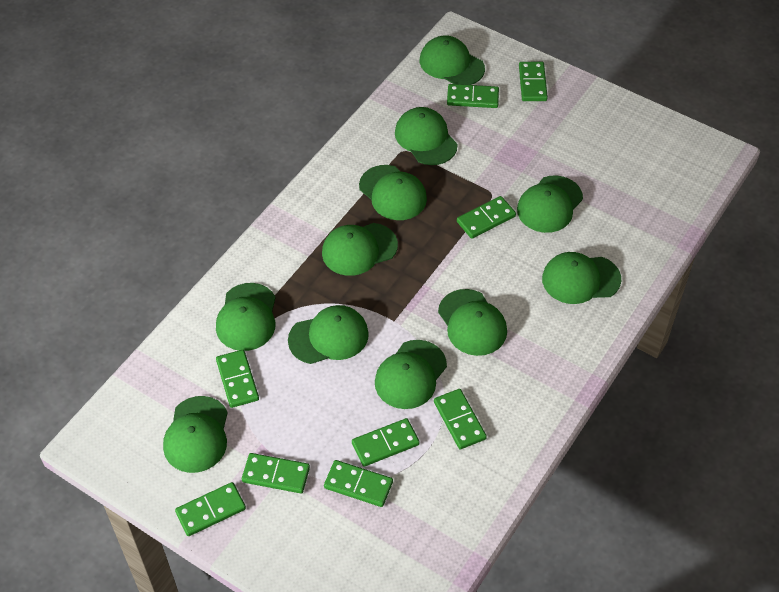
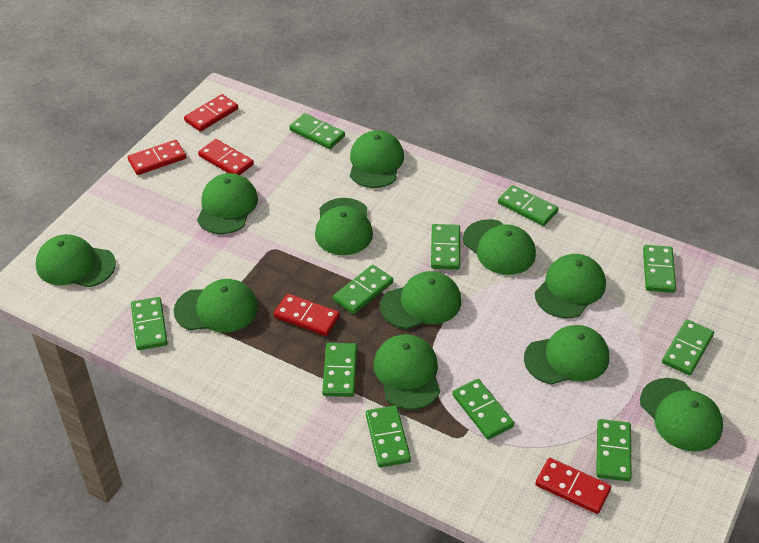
green domino: 9 -> 11
red domino: 0 -> 5

